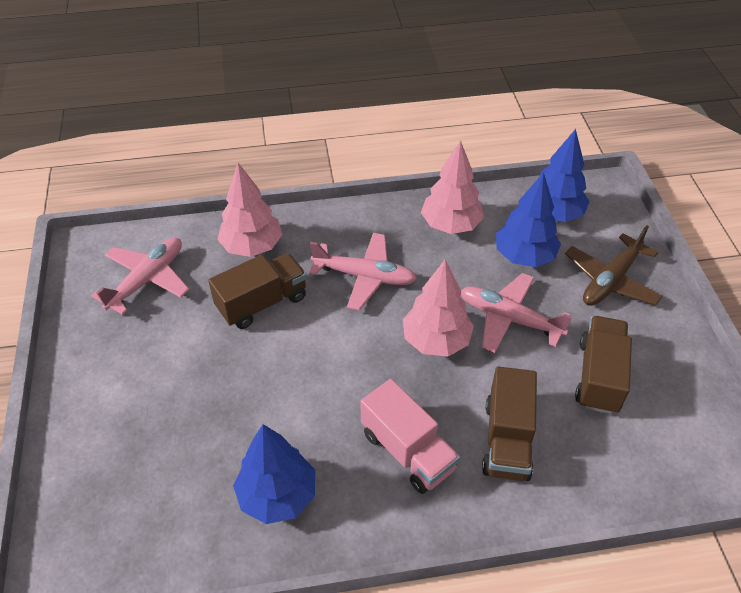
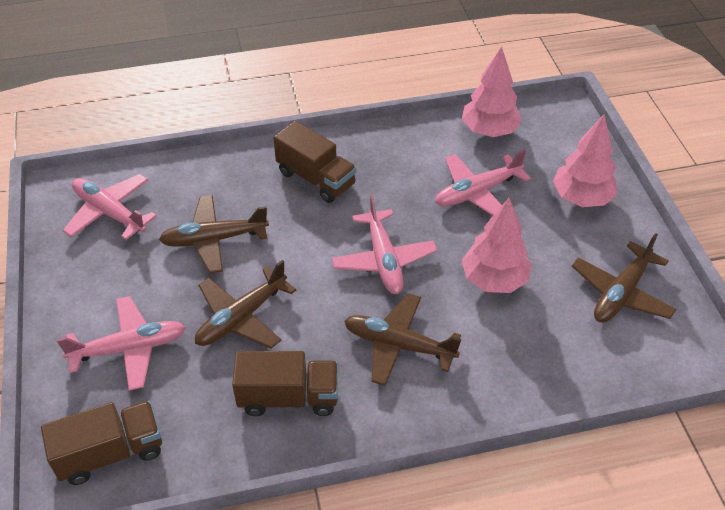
blue tree: 3 -> 0
brown plane: 1 -> 4
pink plane: 3 -> 4
pink truck: 1 -> 0

